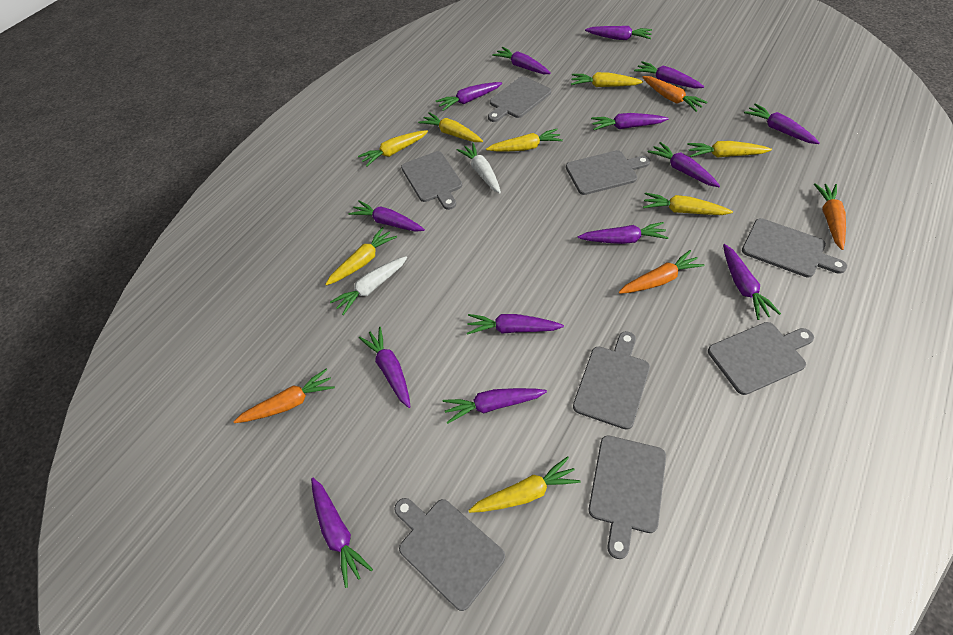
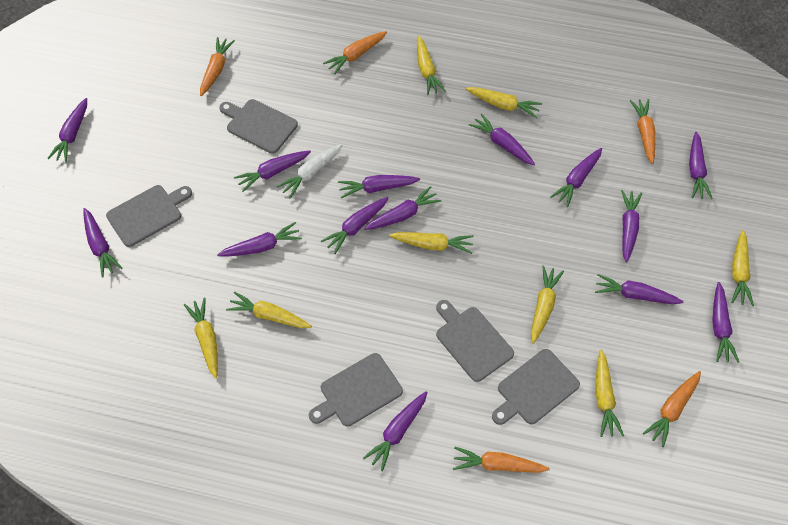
grey cutting board: 8 -> 5
orange carrot: 4 -> 5
white carrot: 2 -> 1

